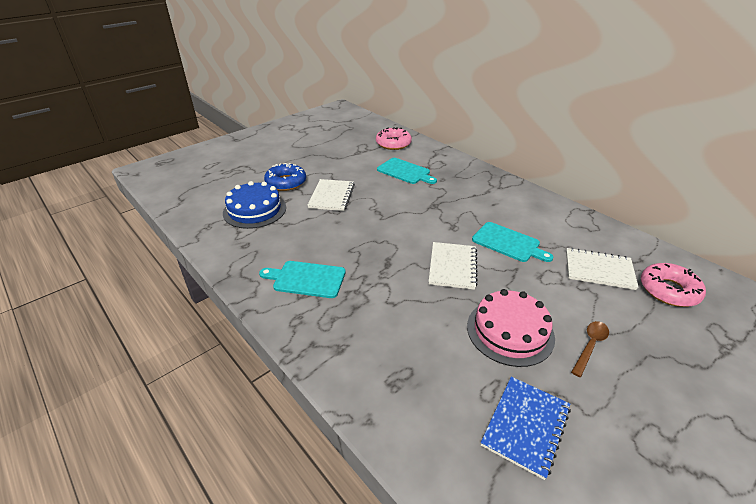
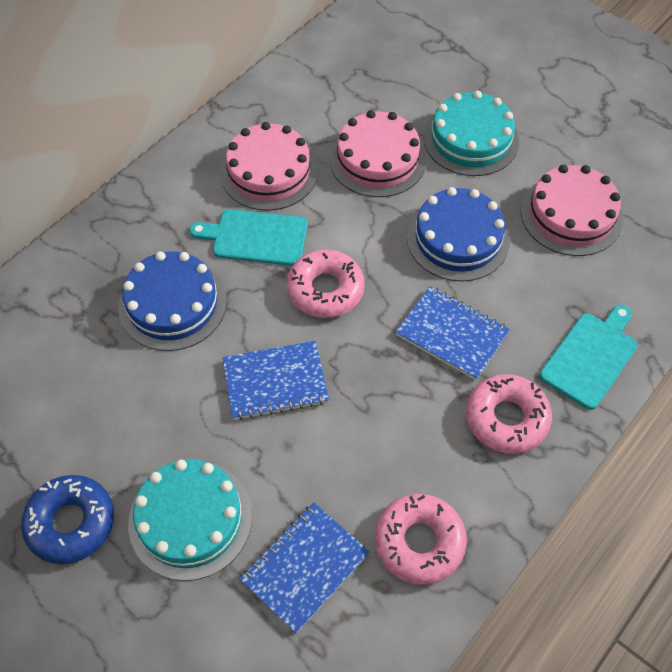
blue cake: 1 -> 2
blue notebook: 1 -> 3
brown spoon: 1 -> 0
pink cake: 1 -> 3
pink donut: 2 -> 3
turquoise cake: 0 -> 2
turquoise cutting board: 3 -> 2
white notebook: 3 -> 0

